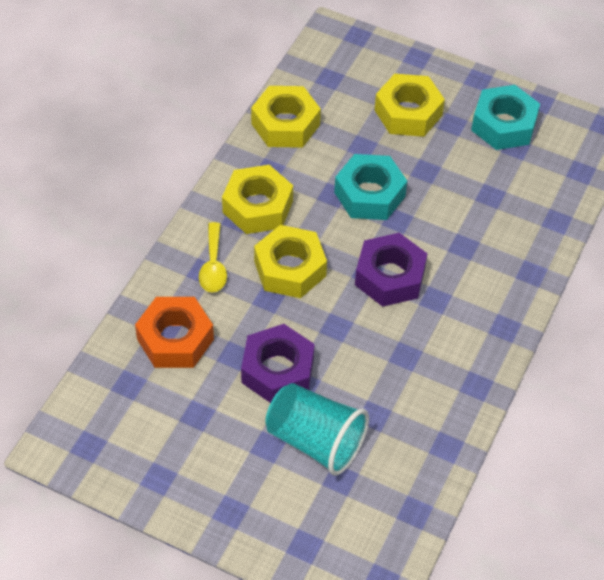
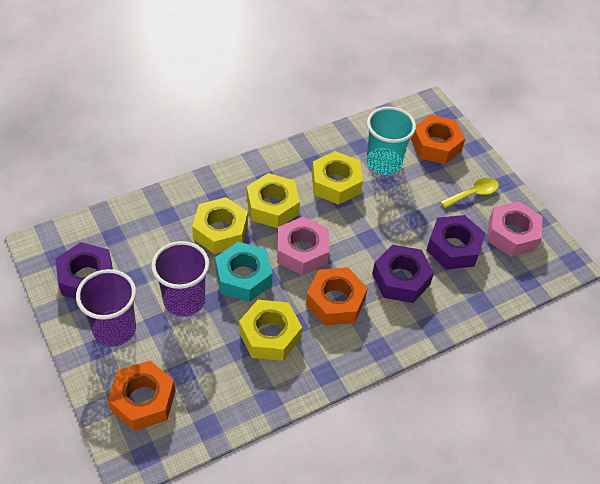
orange nut: 1 -> 3
pink nut: 0 -> 2
purple cup: 0 -> 2
purple nut: 2 -> 3
turquoise nut: 2 -> 1

